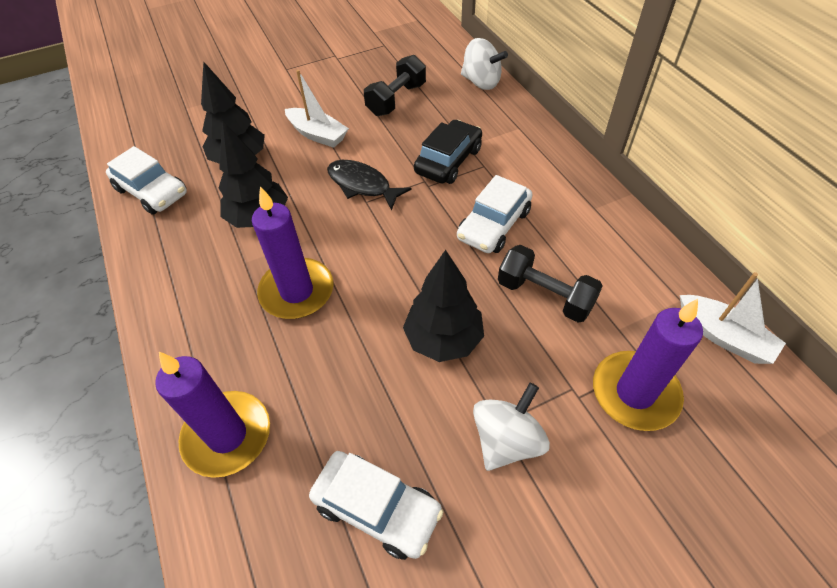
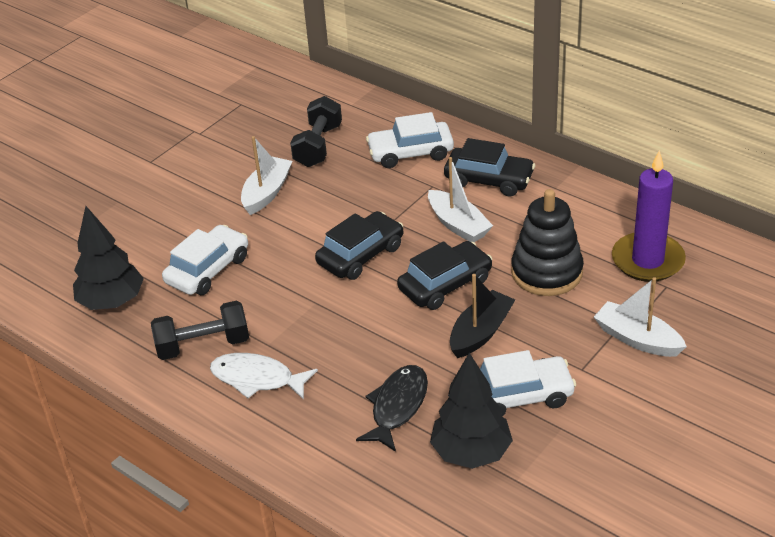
black boat: 0 -> 1
black car: 1 -> 3
black stacking toy: 0 -> 1
black tree: 3 -> 2
purple candle: 3 -> 1
white boat: 2 -> 3
white fish: 0 -> 1
white spinning top: 2 -> 0

